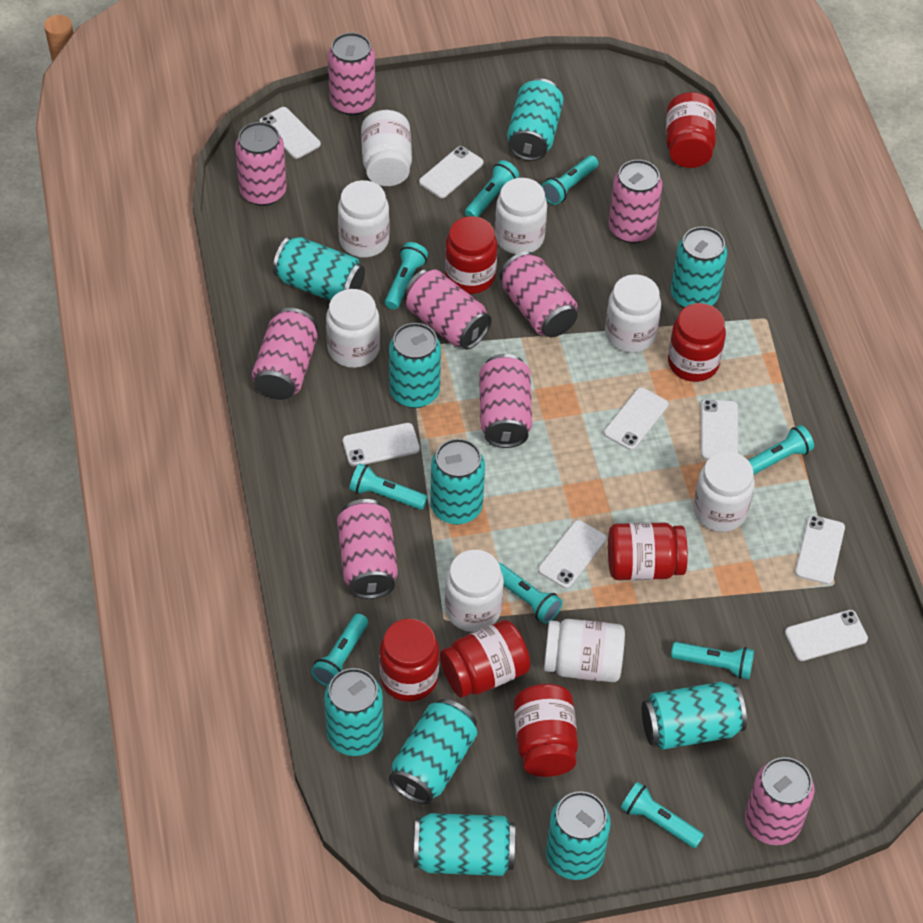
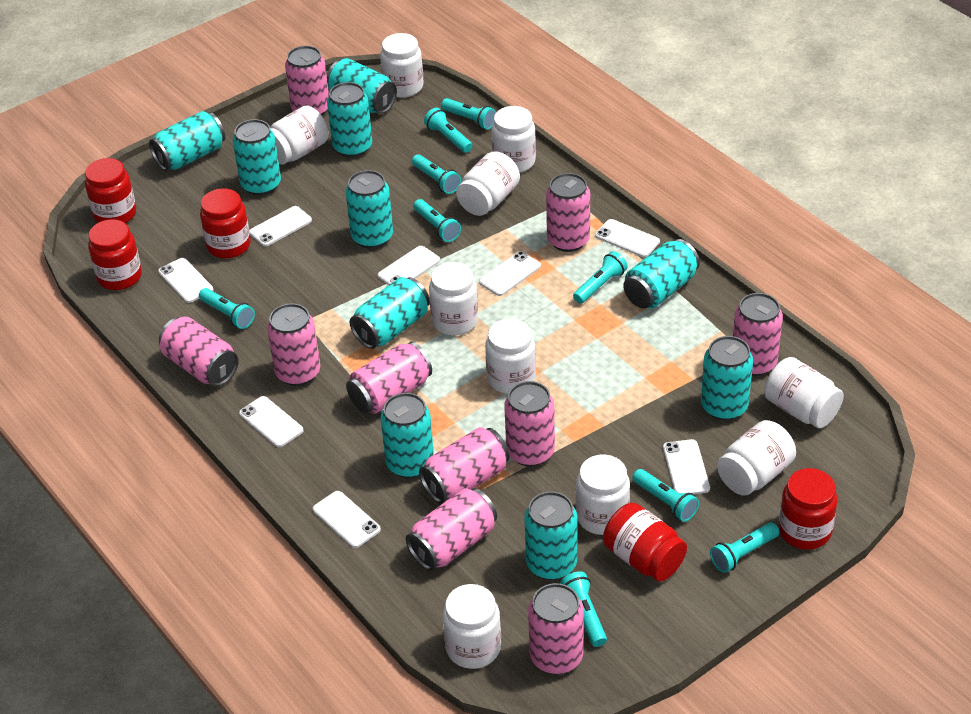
pink can: 9 -> 10
red jar: 7 -> 5
white jar: 8 -> 10

